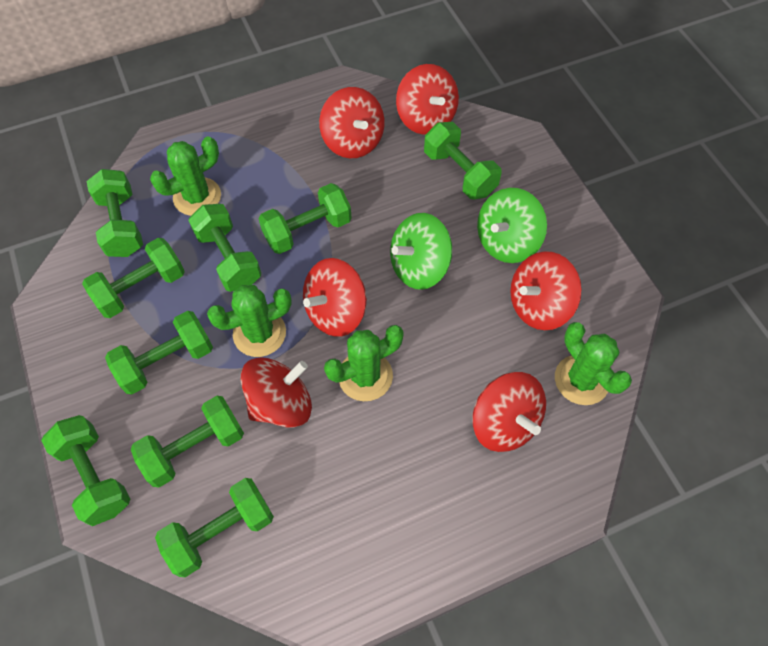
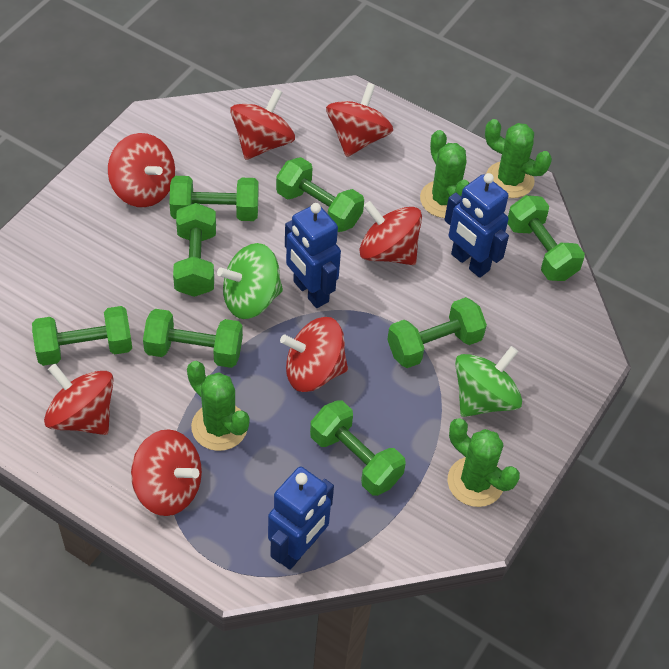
blue robot: 0 -> 3
green dumbbell: 9 -> 8
red spinning top: 6 -> 7

